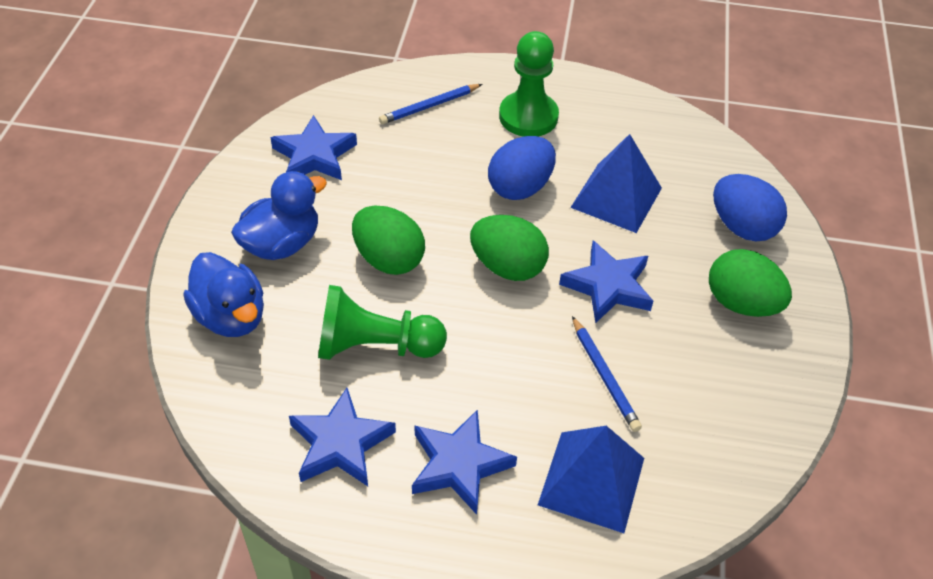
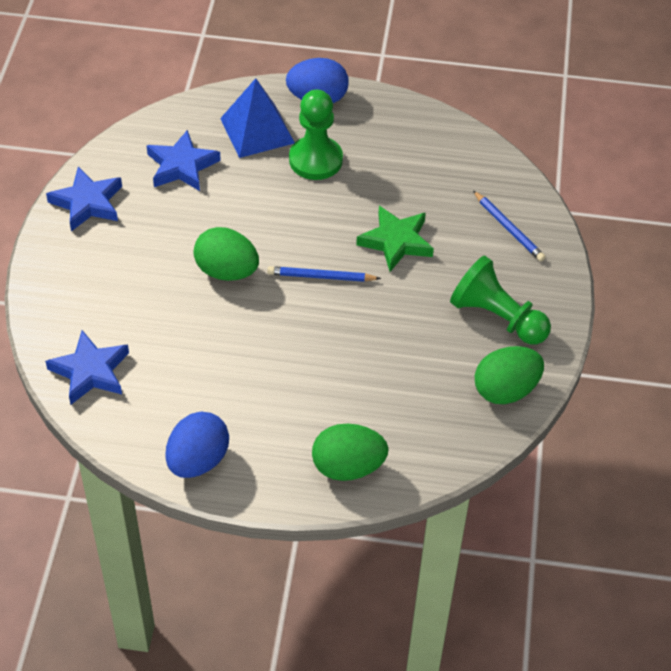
blue duck: 2 -> 0
blue pyramid: 2 -> 1
blue star: 4 -> 3
green star: 0 -> 1

